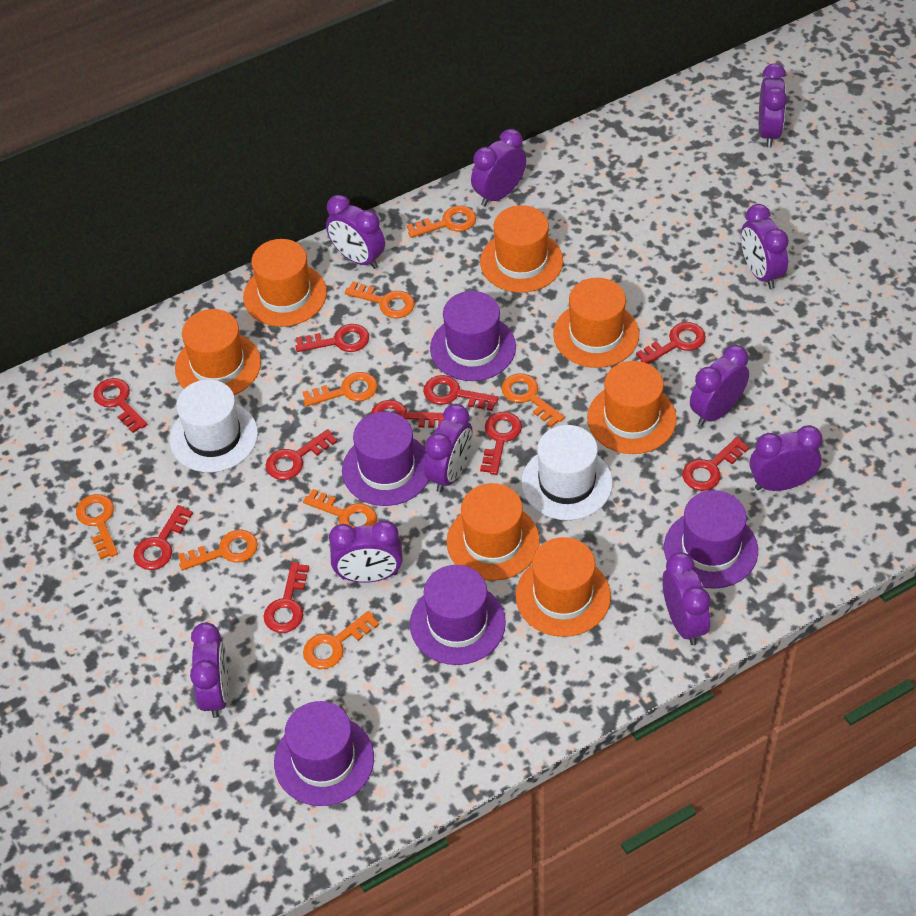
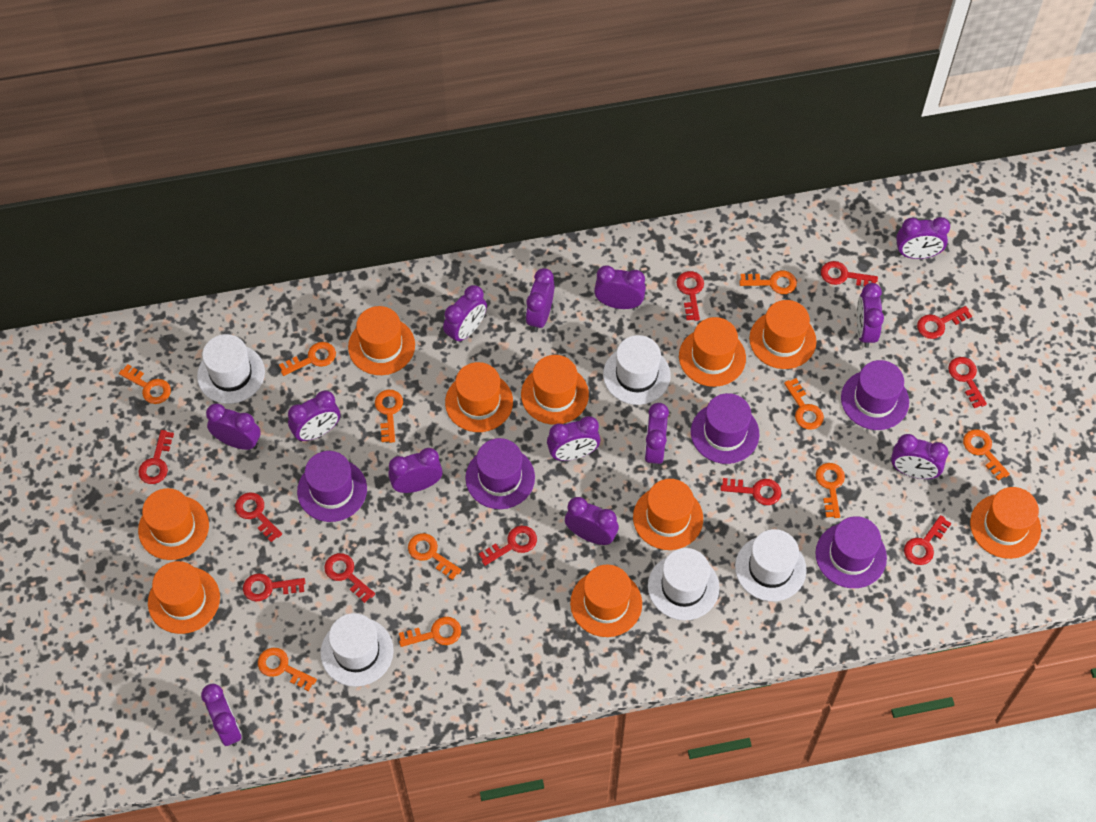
orange hat: 7 -> 10
orange key: 8 -> 10
purple clock: 10 -> 13
red key: 10 -> 11
white hat: 2 -> 5

